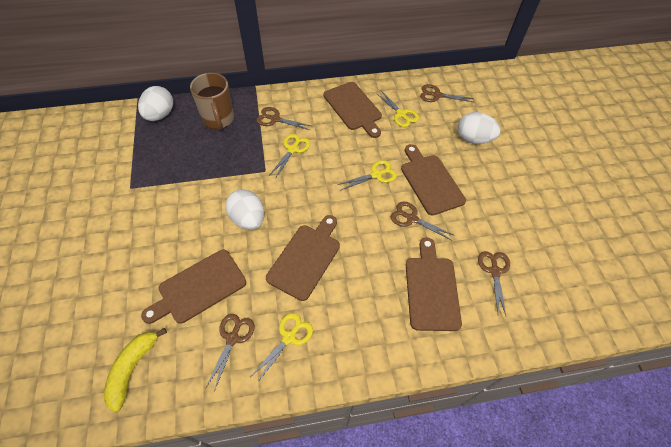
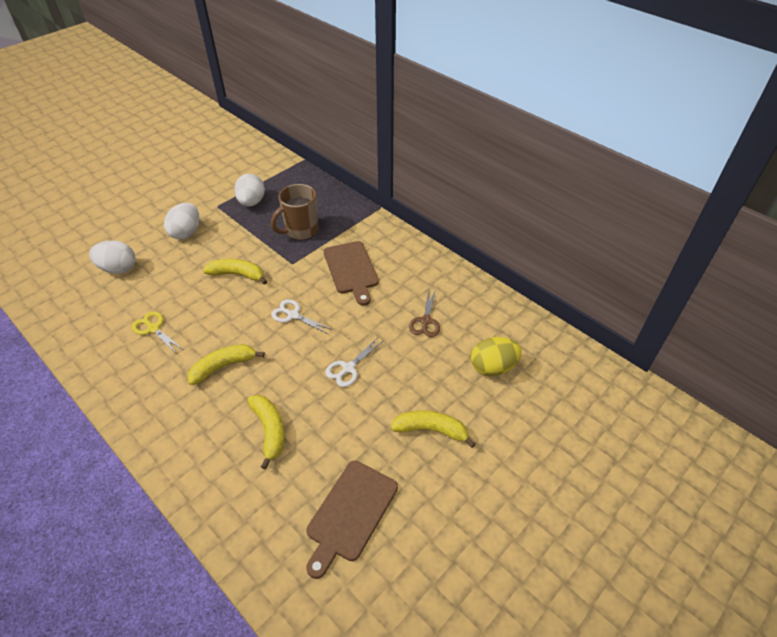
brown cutting board: 5 -> 2
brown scissors: 5 -> 1
white scissors: 0 -> 2
yellow banana: 1 -> 4
yellow egg: 0 -> 1
yellow scissors: 4 -> 1

